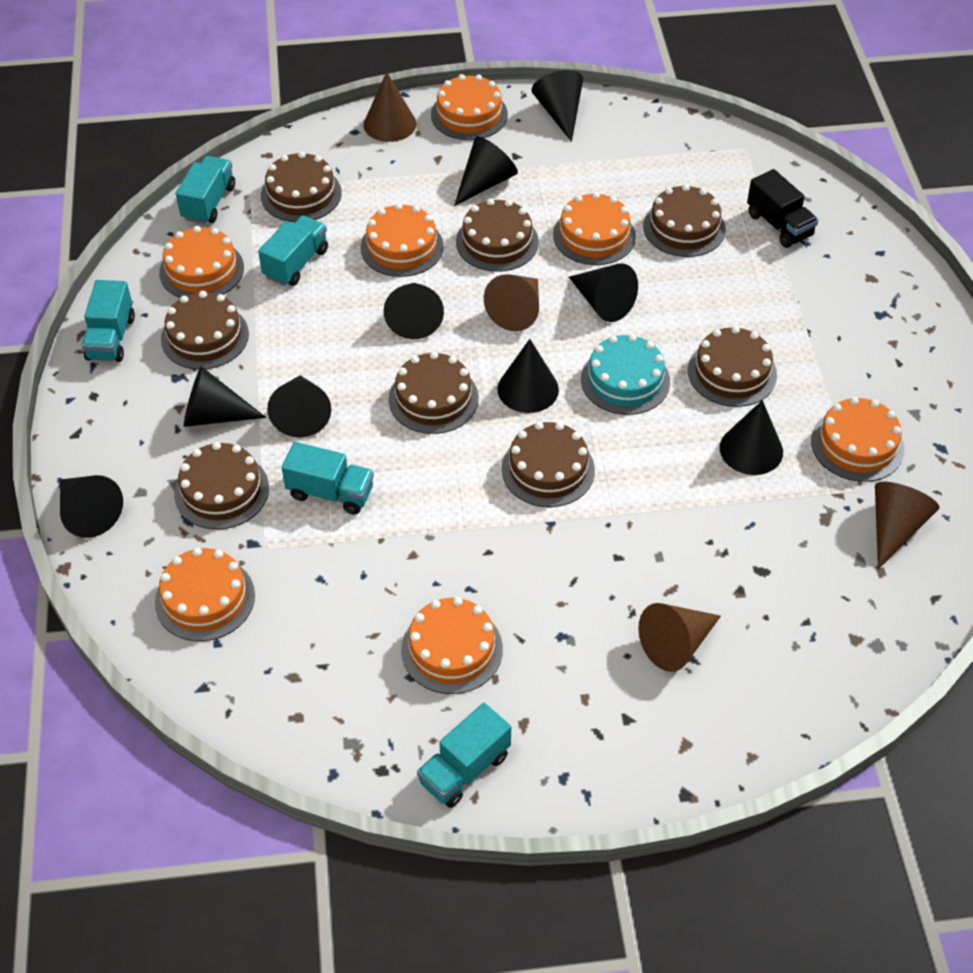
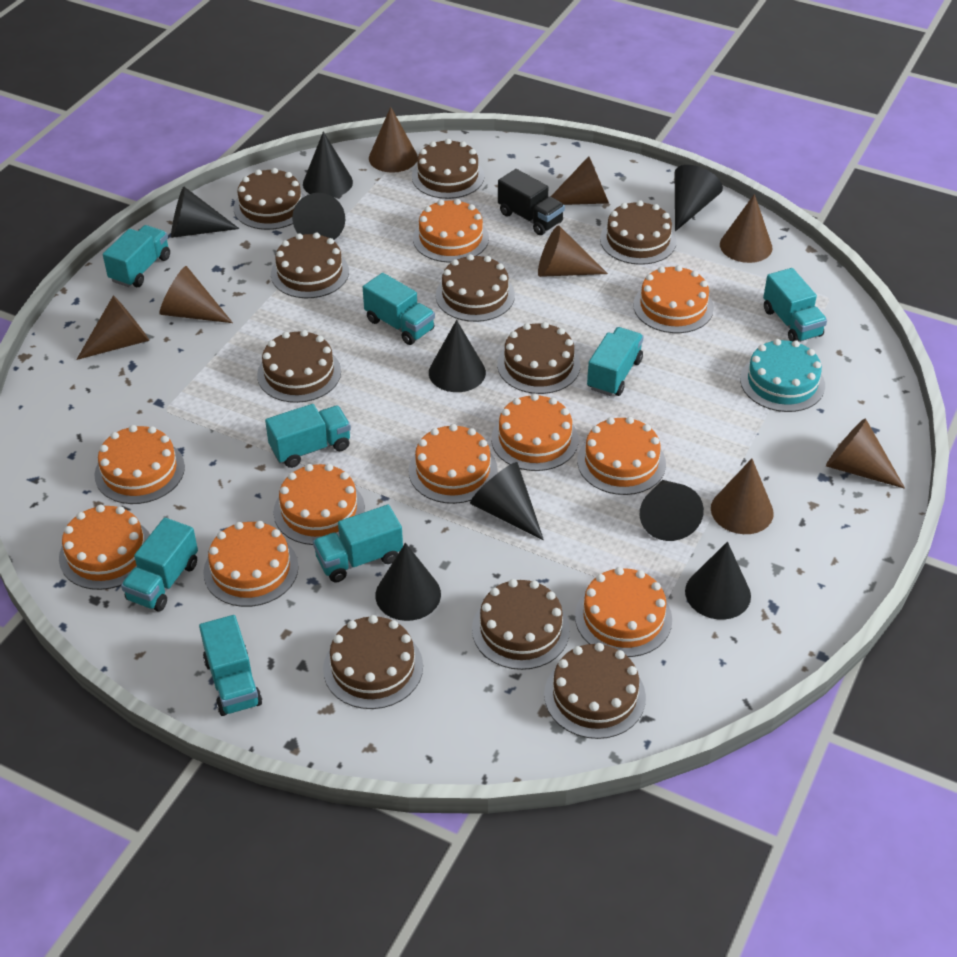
brown cake: 8 -> 10
brown cone: 4 -> 8
orange cake: 7 -> 10
turquoise truck: 5 -> 8

